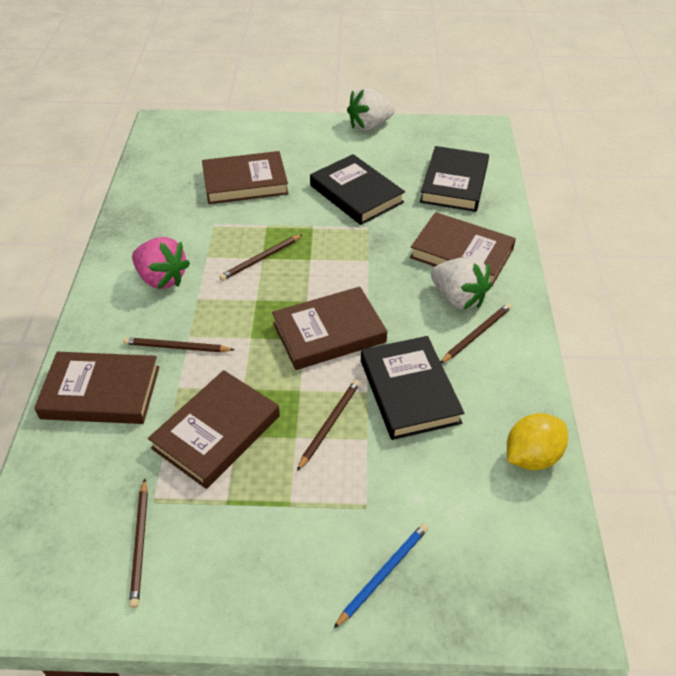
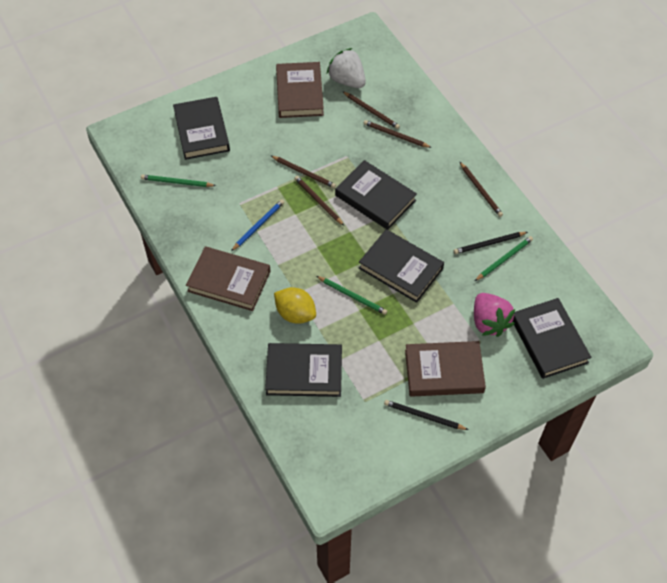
black book: 3 -> 5
black pencil: 0 -> 2
brown book: 5 -> 3
green pencil: 0 -> 3
white strawberry: 2 -> 1

